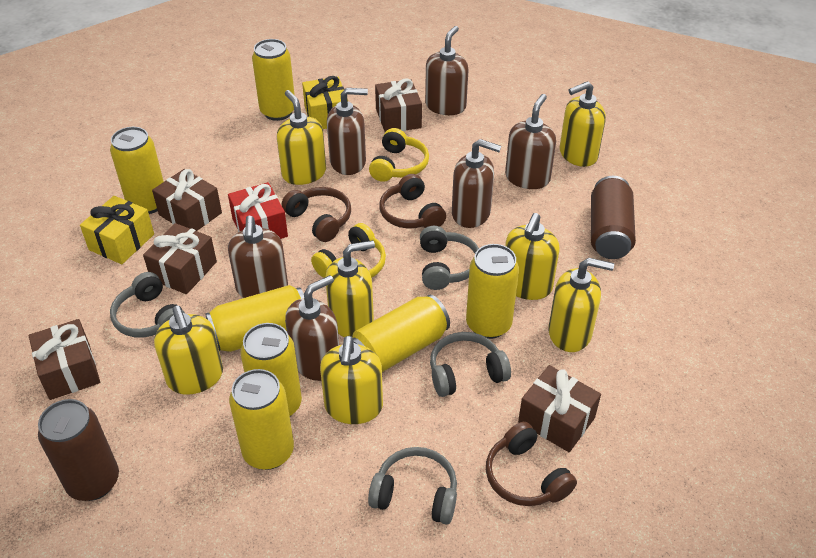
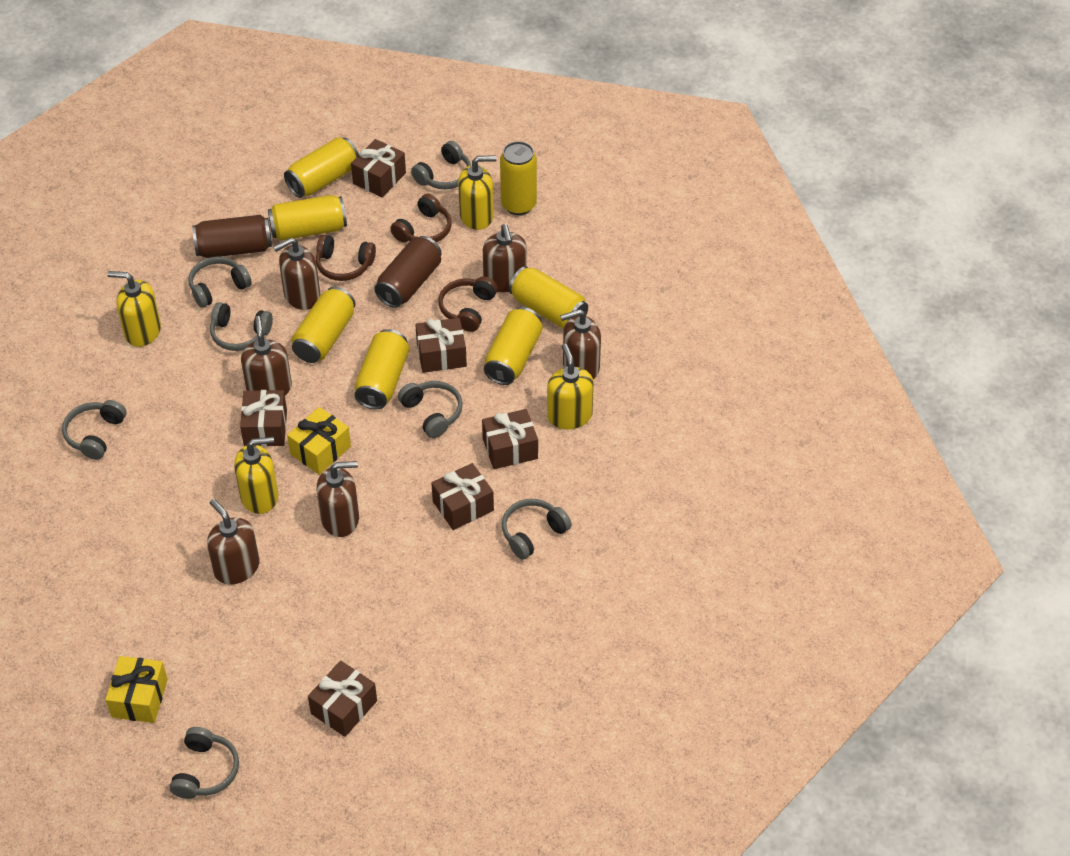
brown gift: 5 -> 6
grey headphones: 4 -> 7
red gift: 1 -> 0
yellow headphones: 2 -> 0
yellow soap dispenser: 7 -> 4

